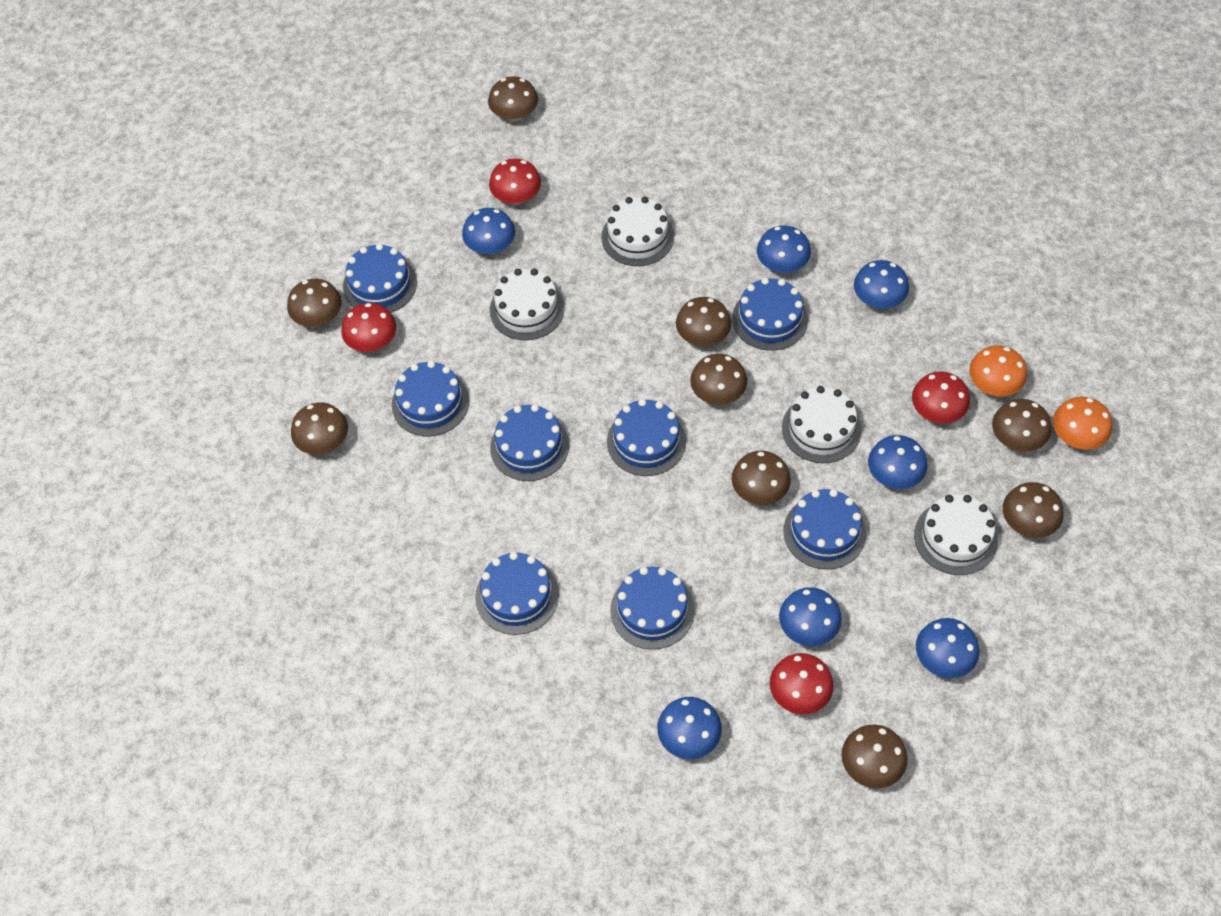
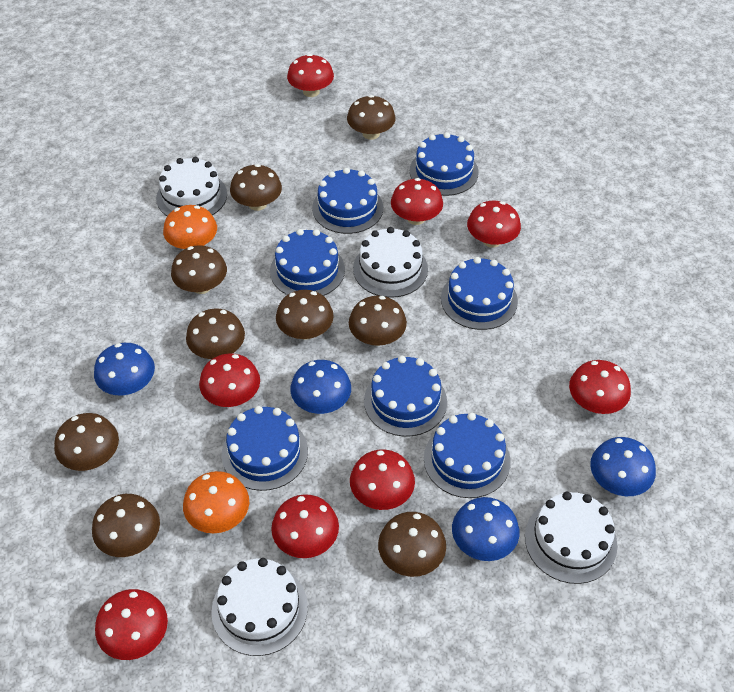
blue cake: 8 -> 7
blue mushroom: 7 -> 4
red mushroom: 4 -> 8

